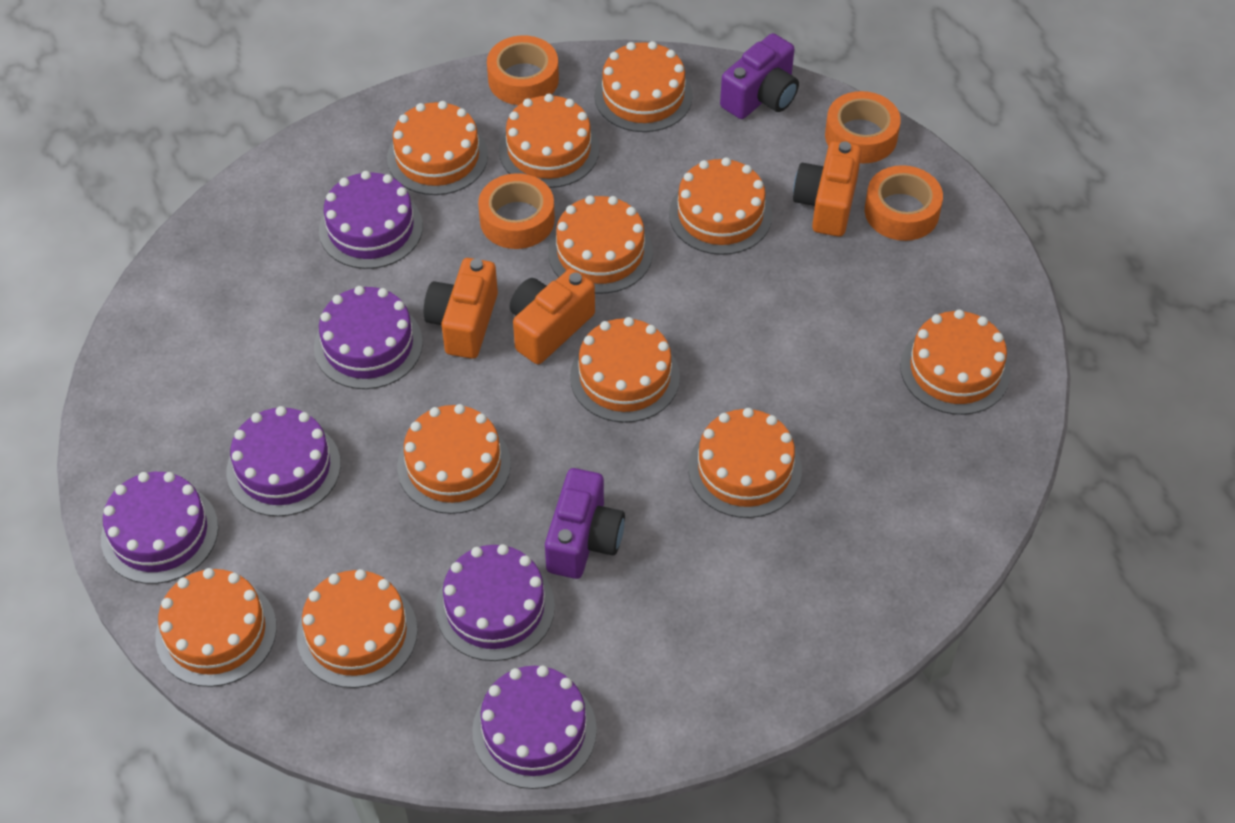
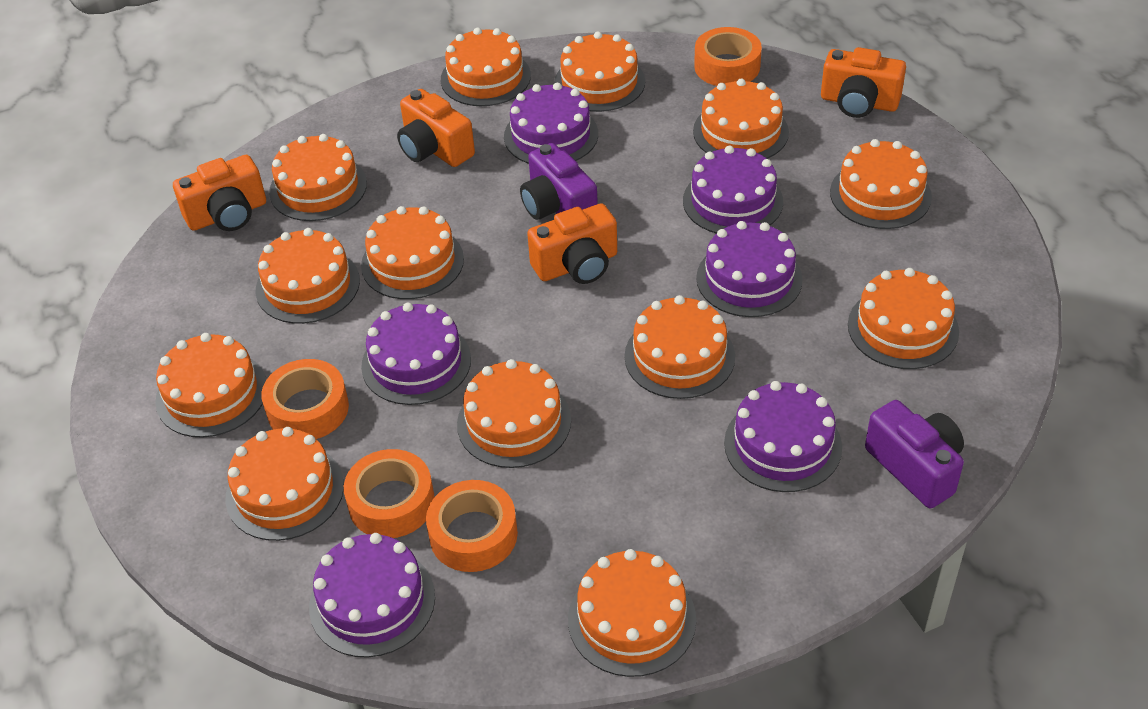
orange cake: 11 -> 13
orange camera: 3 -> 4

